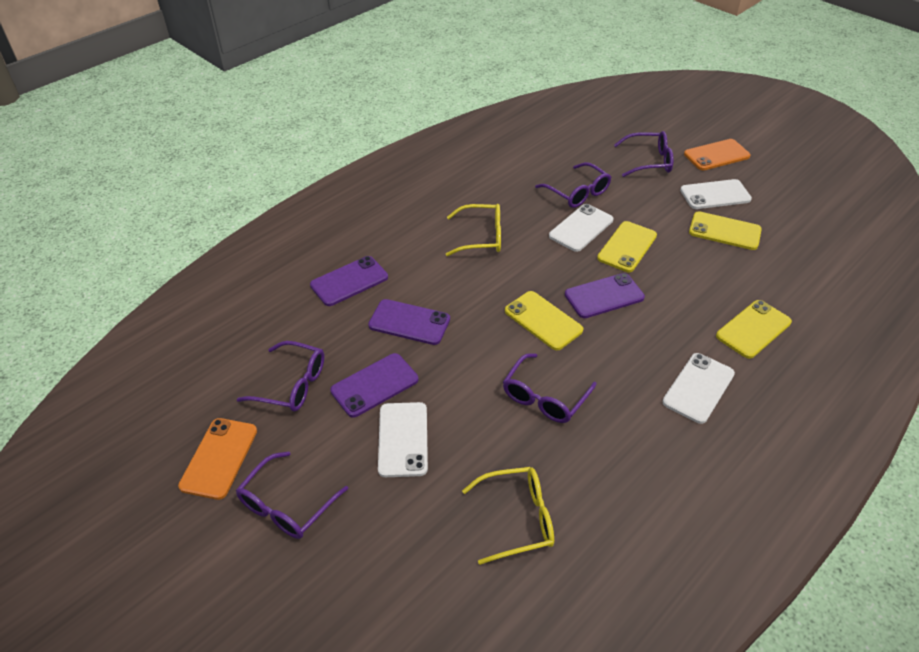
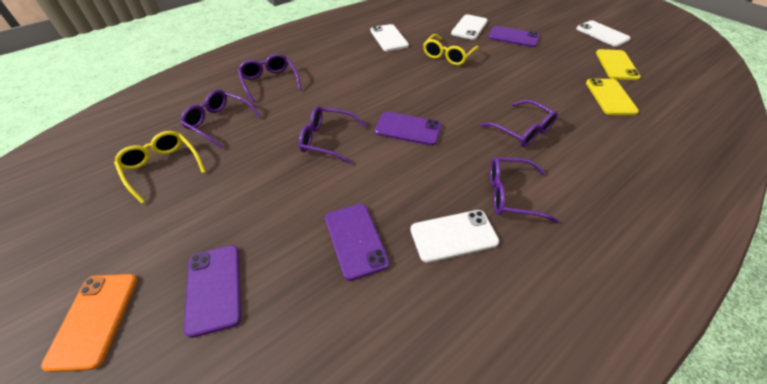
orange phone: 2 -> 1
yellow phone: 4 -> 2

